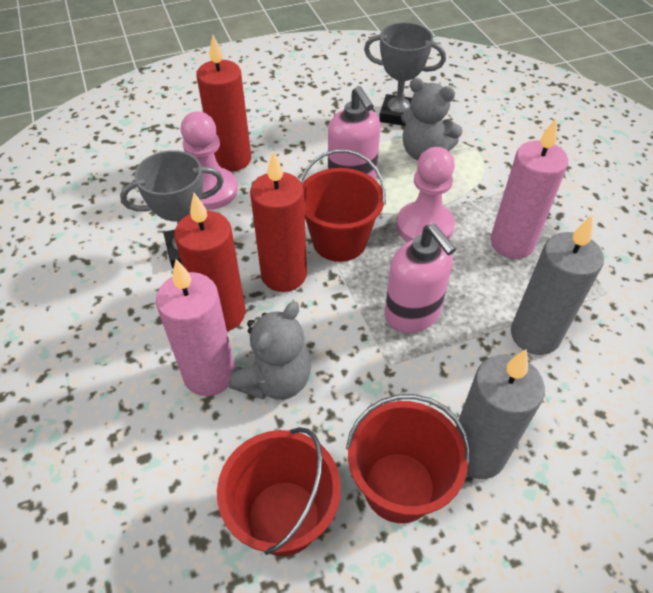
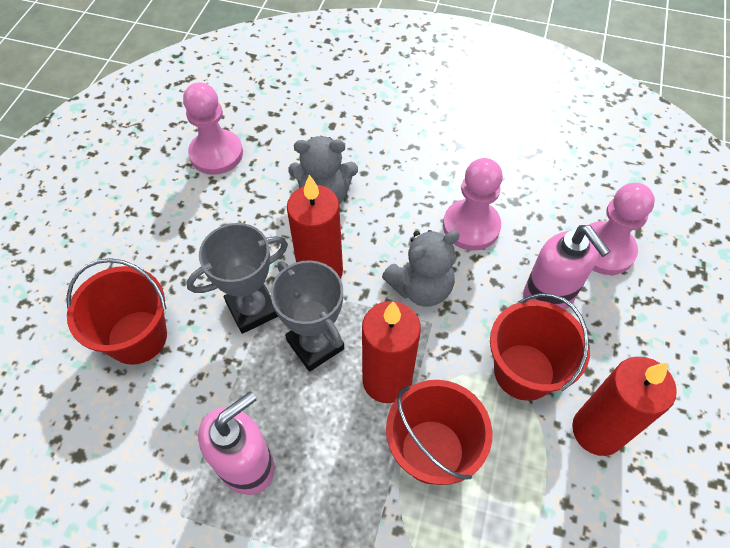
grey candle: 2 -> 0
pink candle: 2 -> 0
pink pawn: 2 -> 3

